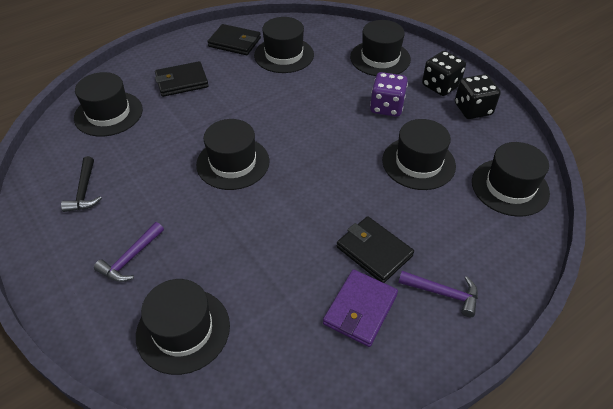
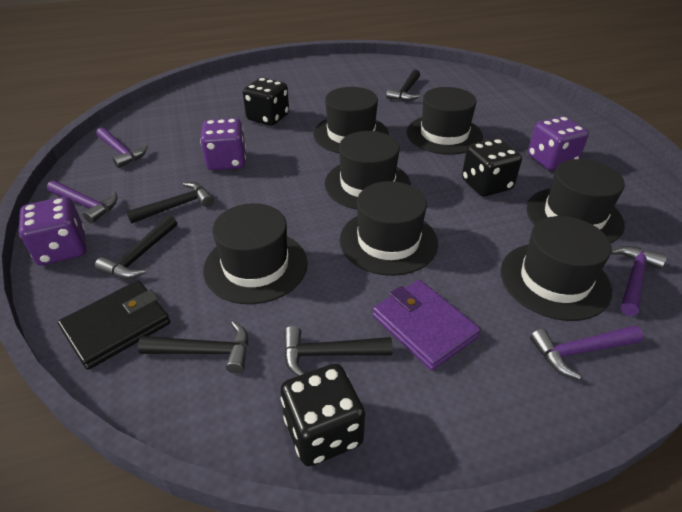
black dice: 2 -> 3
black hammer: 1 -> 5
black wallet: 3 -> 1
purple dice: 1 -> 3
purple hammer: 2 -> 4

